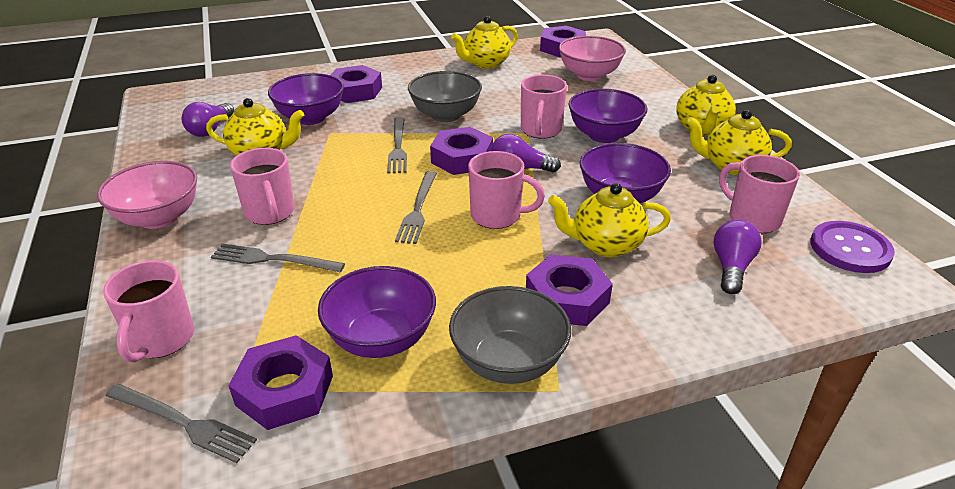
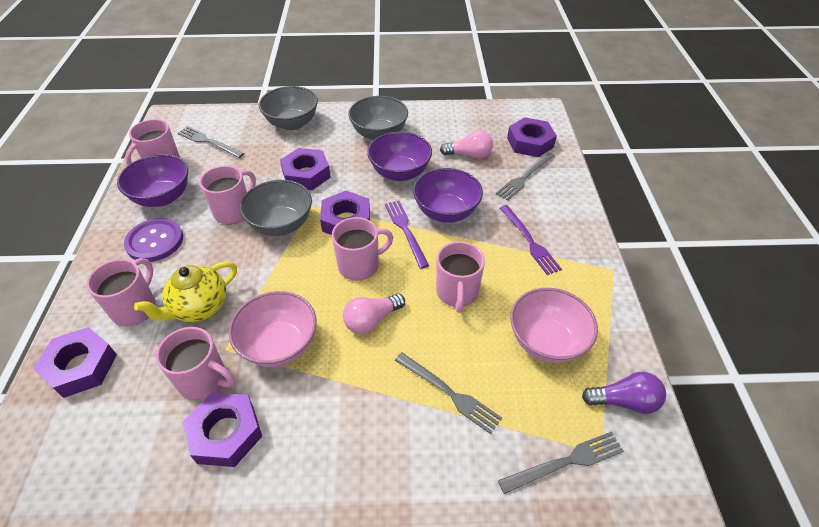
grey bowl: 2 -> 3
pink light bulb: 0 -> 2
pink mug: 5 -> 6
purple bowl: 4 -> 3
purple fork: 0 -> 2
purple light bulb: 3 -> 1
yellow teapot: 5 -> 1

